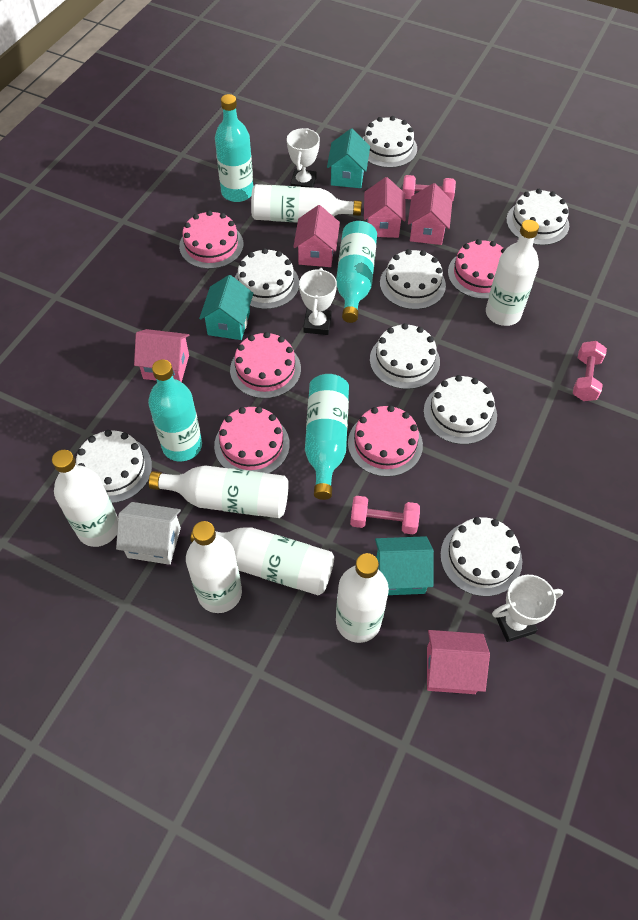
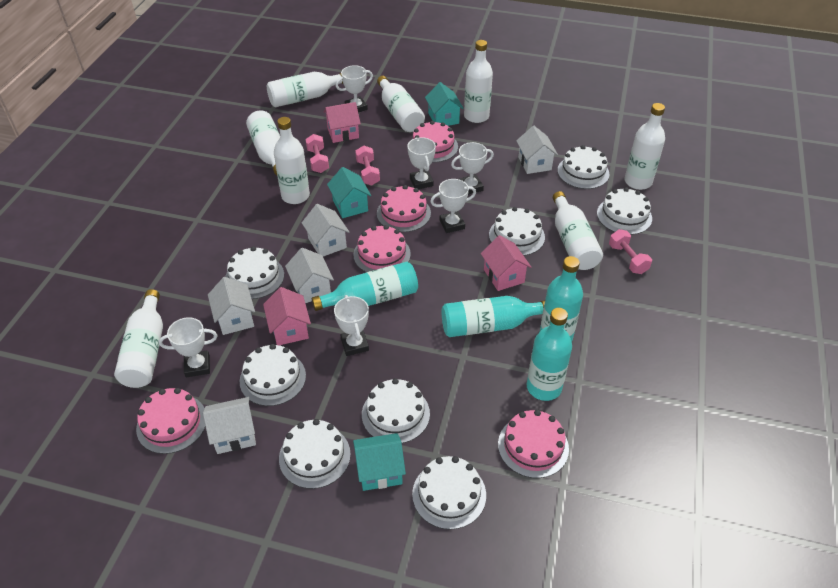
pink house: 5 -> 3
white bottle: 7 -> 8
white house: 1 -> 5
white trophy: 3 -> 6

